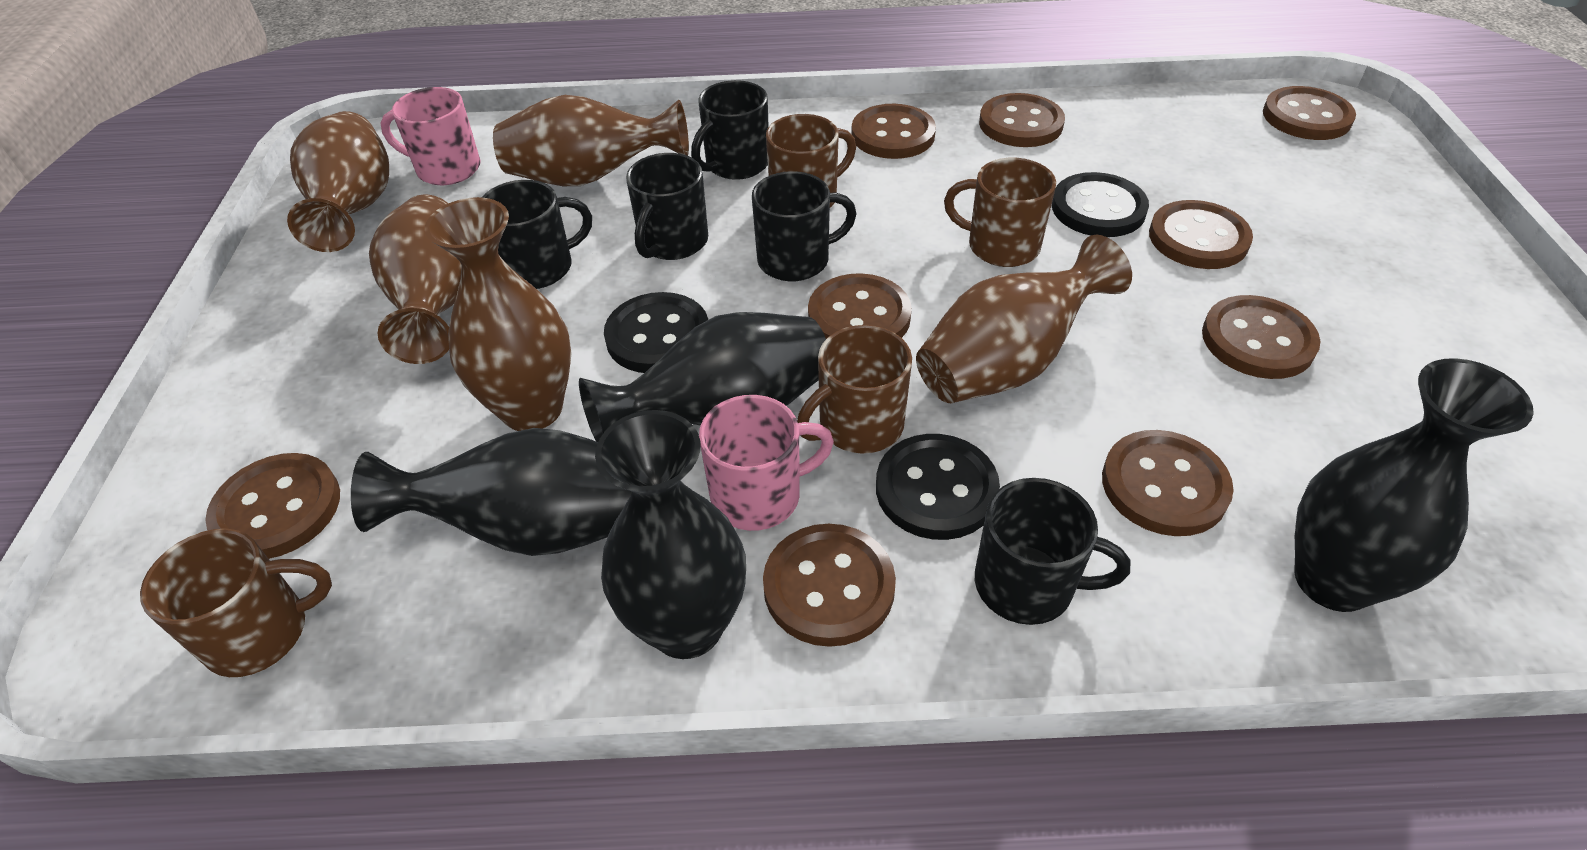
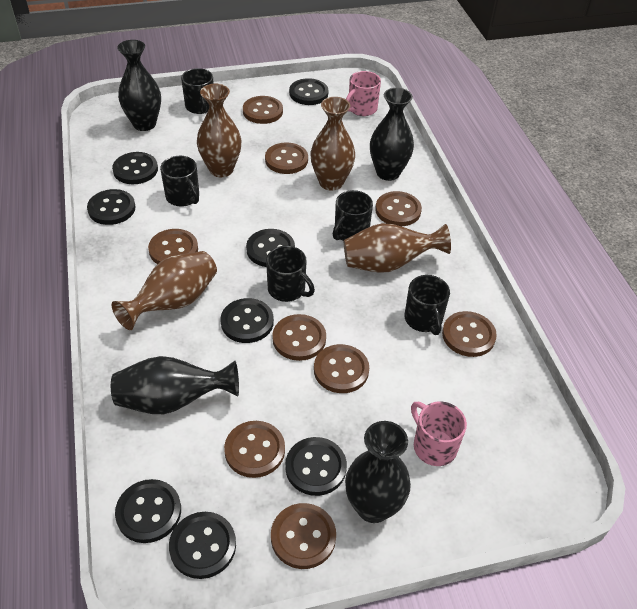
black button: 3 -> 8
brown mug: 4 -> 0
brown vase: 5 -> 4

